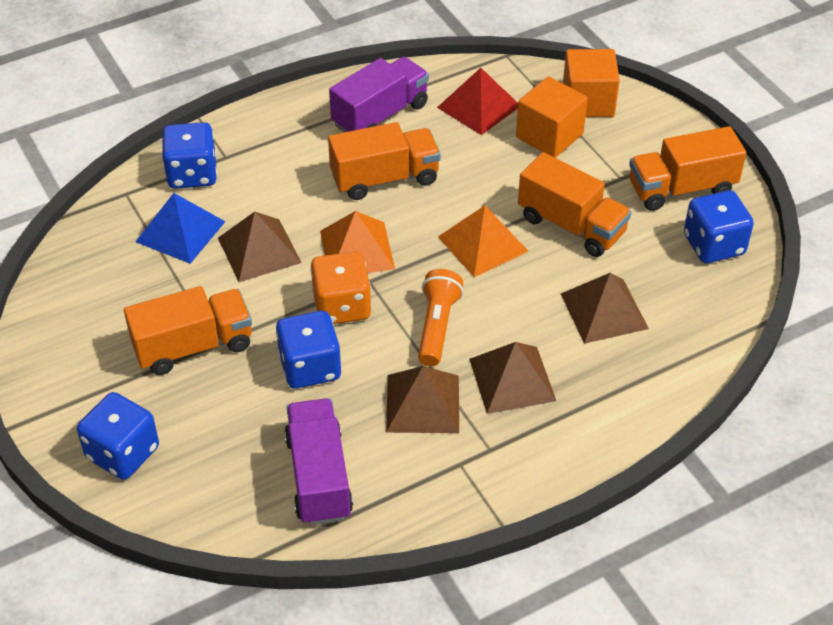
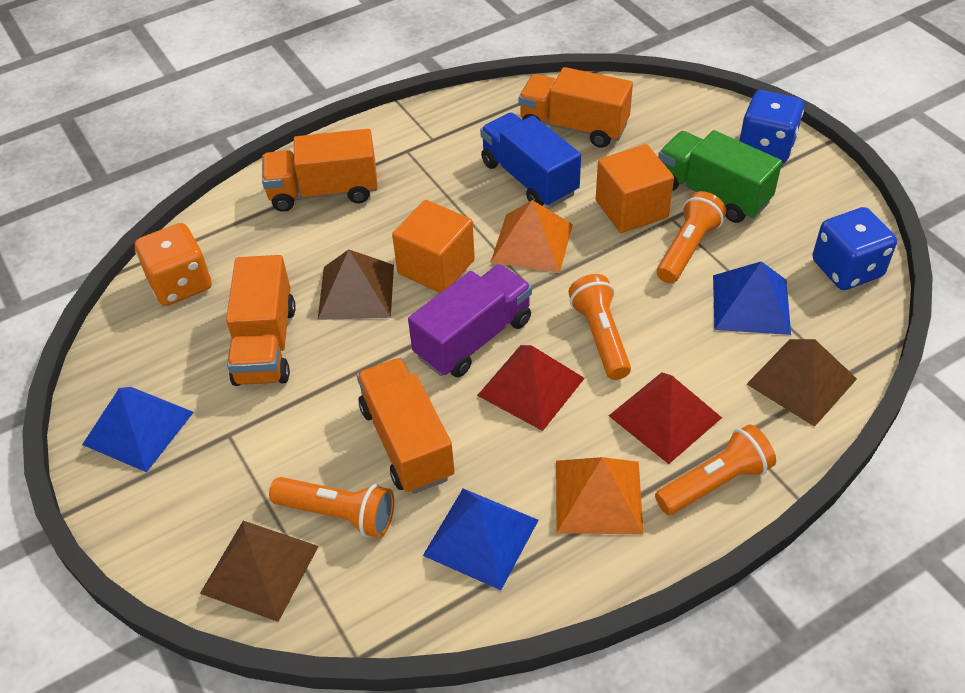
blue dice: 4 -> 2
blue pyramid: 1 -> 3
blue truck: 0 -> 1
brown pyramid: 4 -> 3
green truck: 0 -> 1
orange flashlight: 1 -> 4
purple truck: 2 -> 1
red pyramid: 1 -> 2

